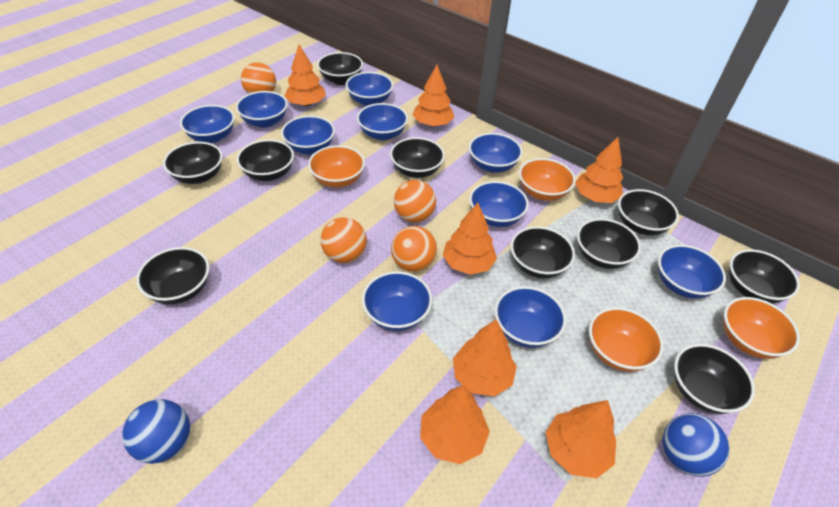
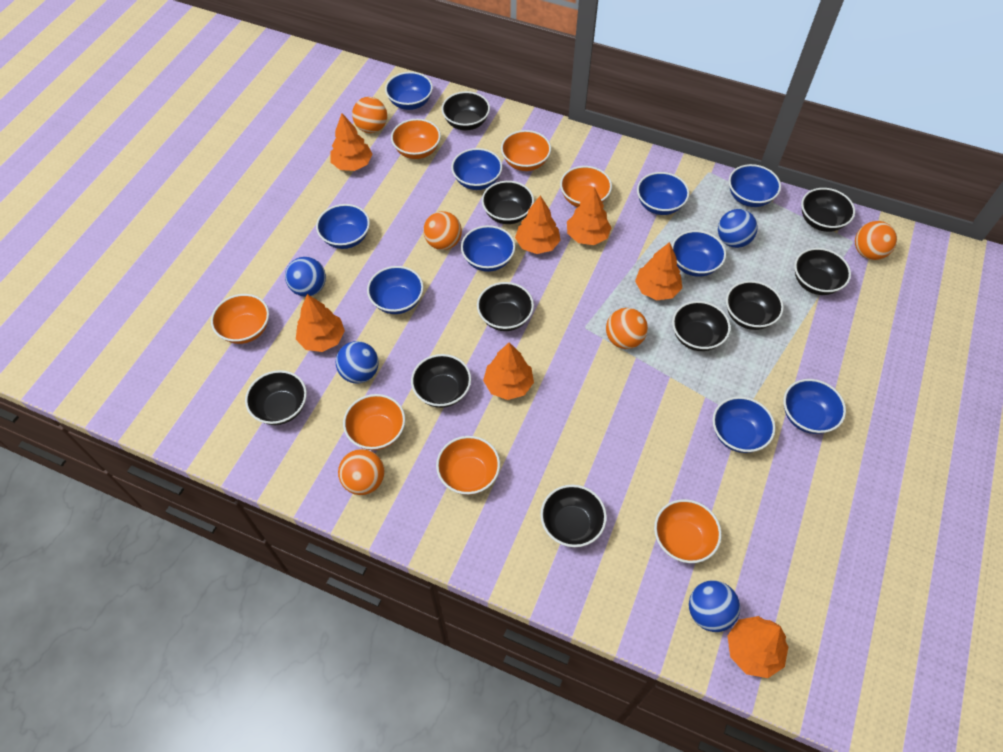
blue ball: 2 -> 4
orange ball: 4 -> 5
orange bowl: 4 -> 7

